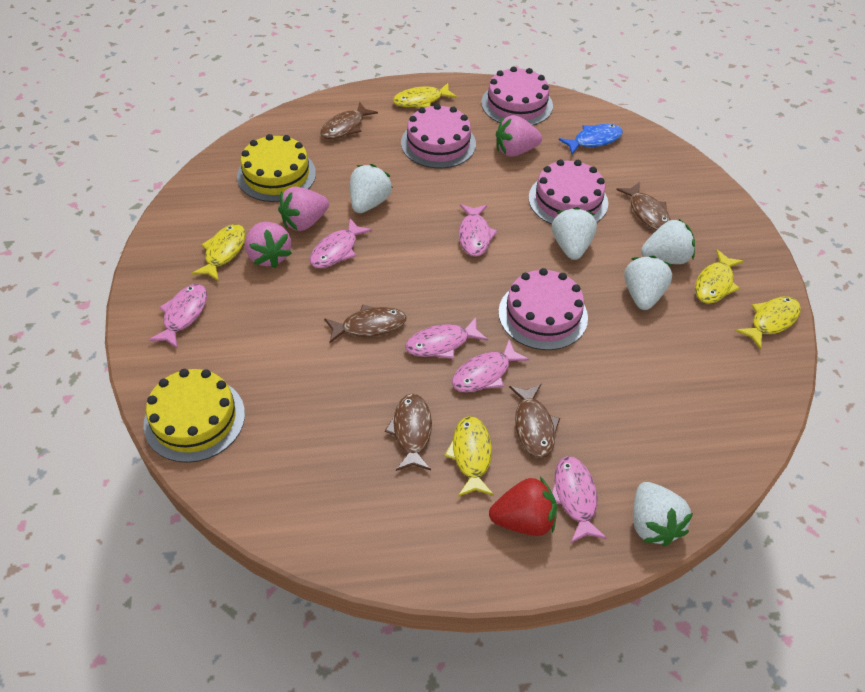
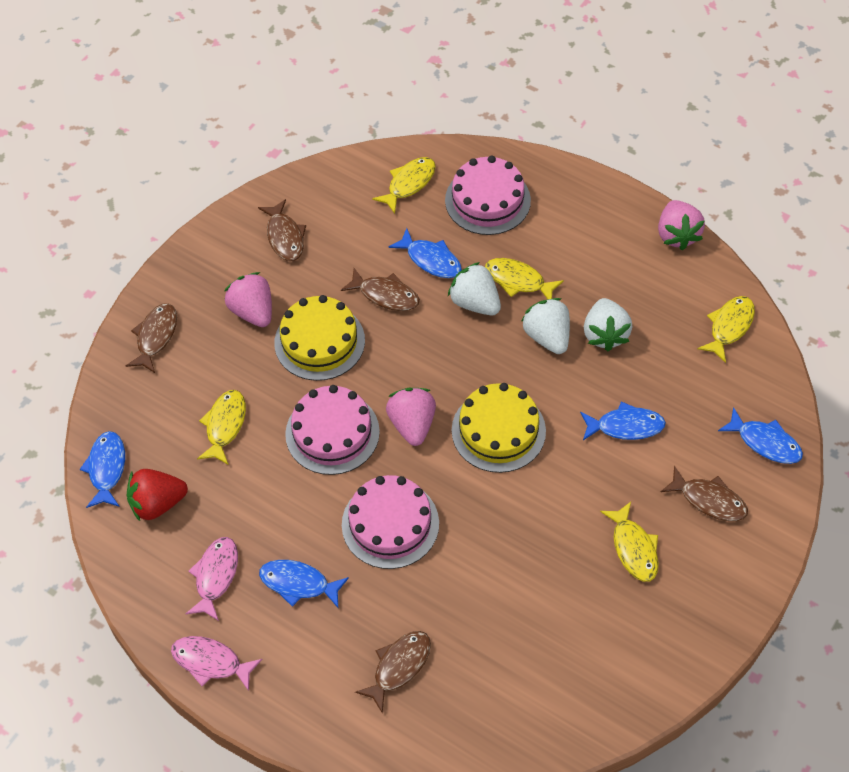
blue fish: 1 -> 5
pink cake: 4 -> 3
pink fish: 6 -> 2
white strawberry: 5 -> 3

